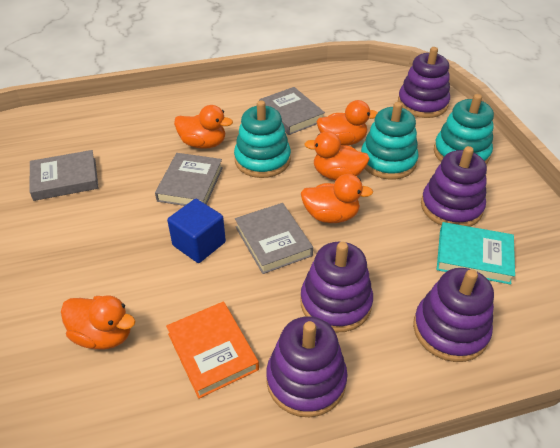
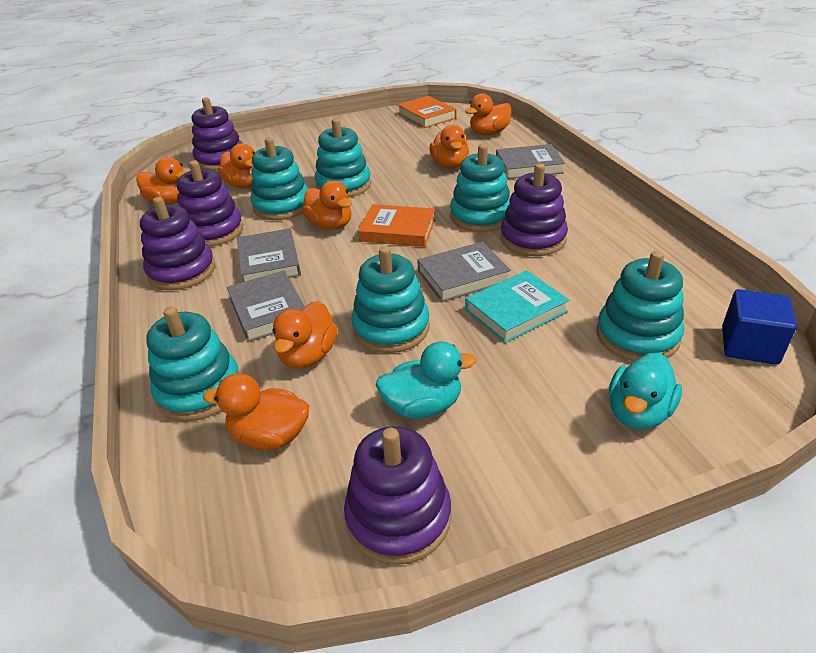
orange book: 1 -> 2
orange duck: 5 -> 7
turquoise duck: 0 -> 2
turquoise stacking toy: 3 -> 6

